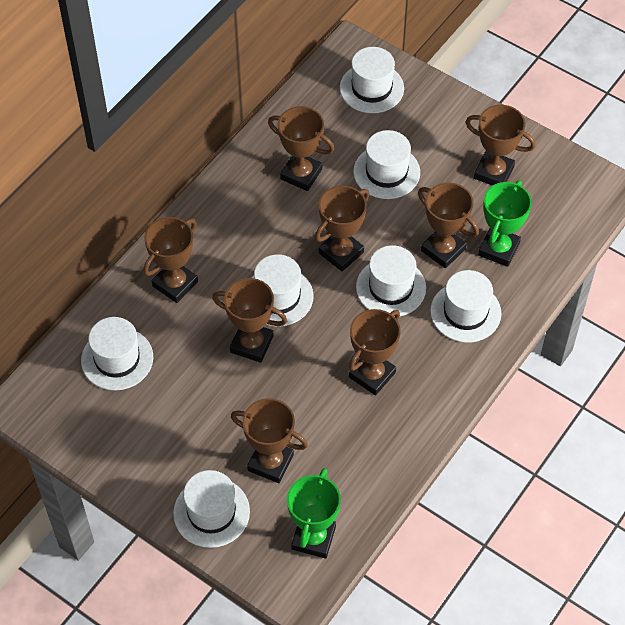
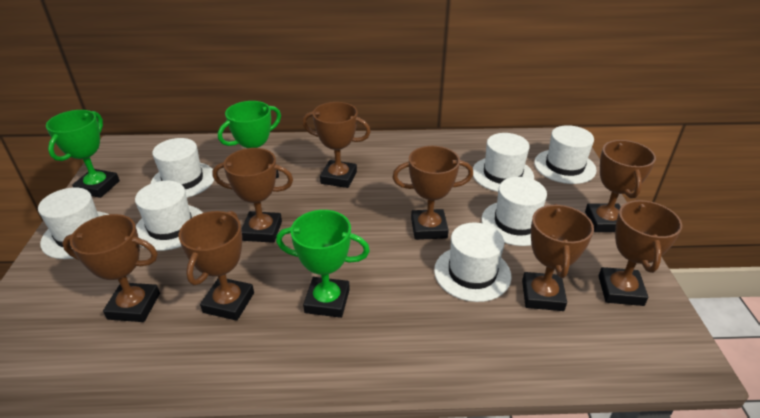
green trophy: 2 -> 3

